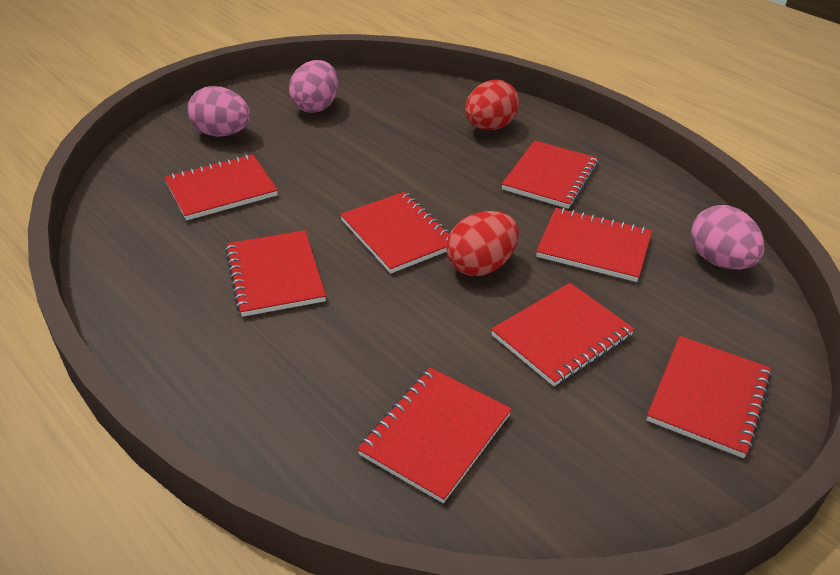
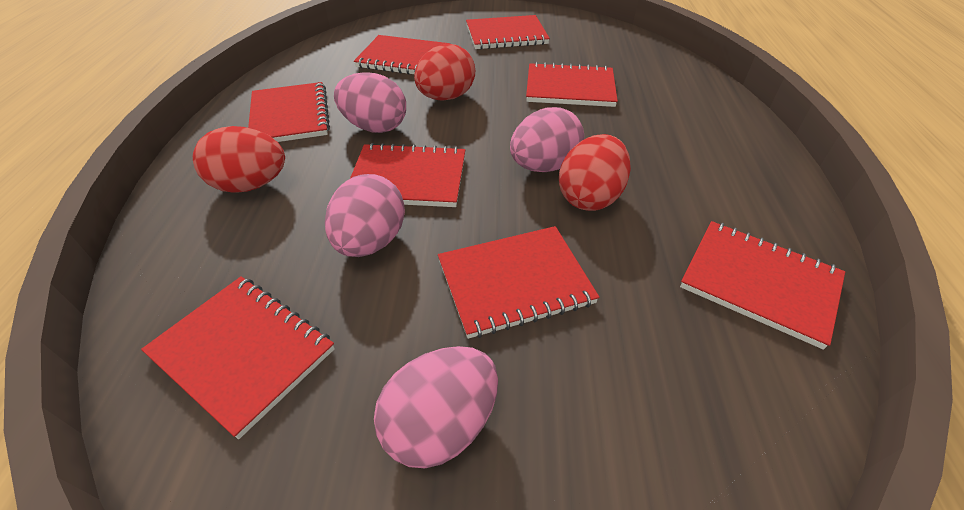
pink egg: 3 -> 4
red egg: 2 -> 3

